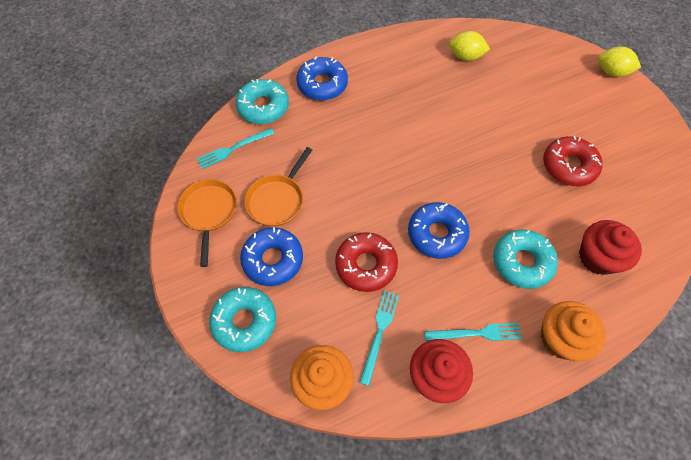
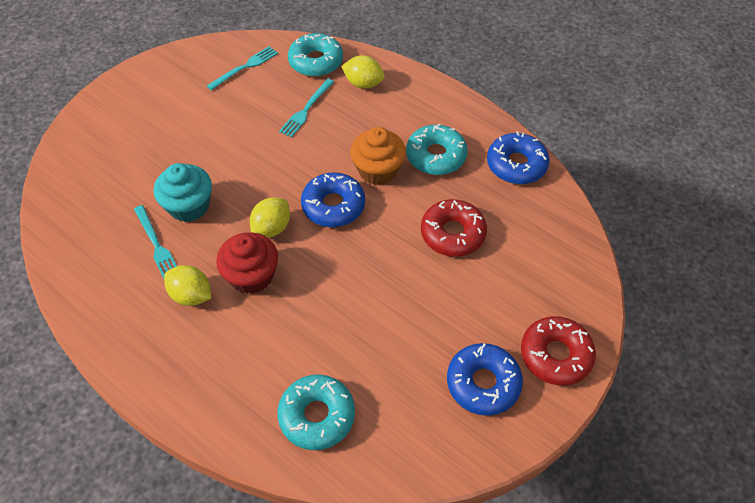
orange cupcake: 2 -> 1
orange pan: 2 -> 0
red cupcake: 2 -> 1
turquoise cupcake: 0 -> 1
yellow lemon: 2 -> 3

